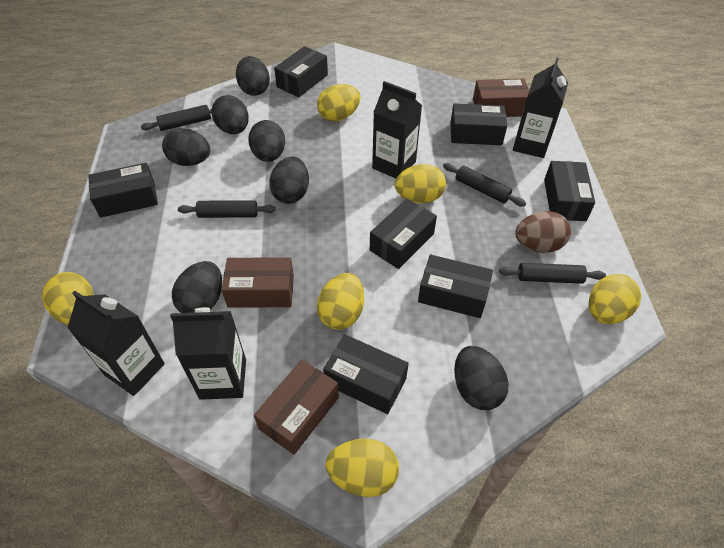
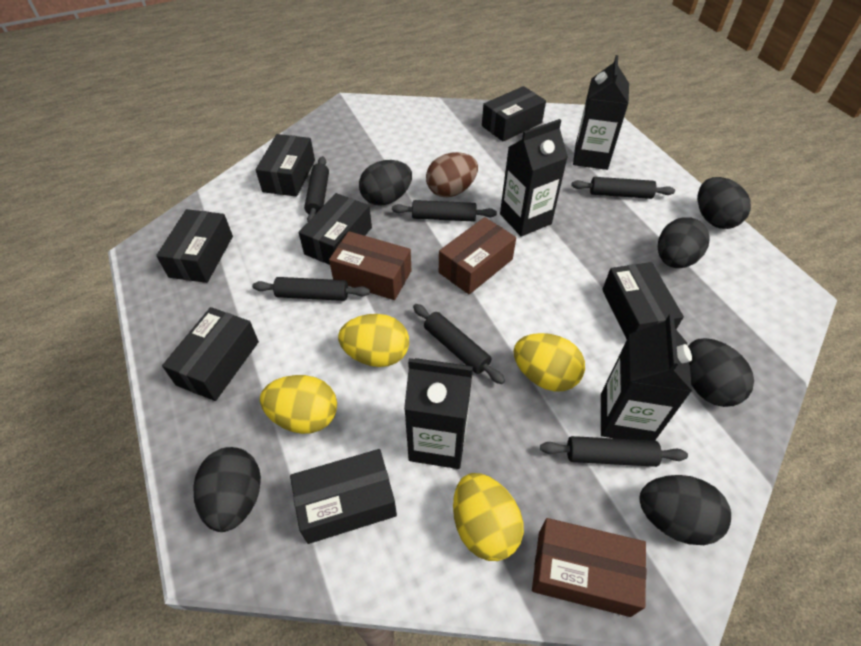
black egg: 7 -> 6
black rolling pin: 4 -> 6
yellow egg: 6 -> 4

